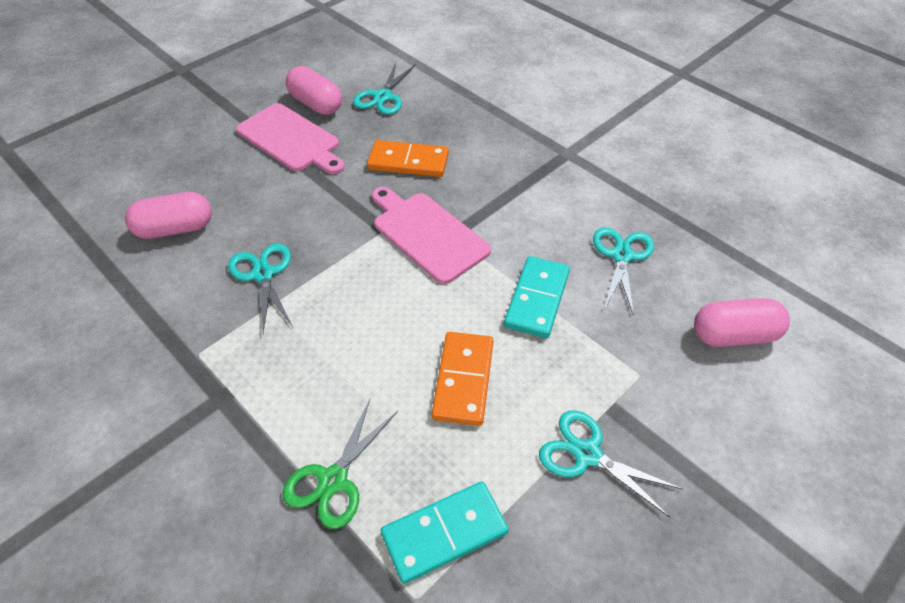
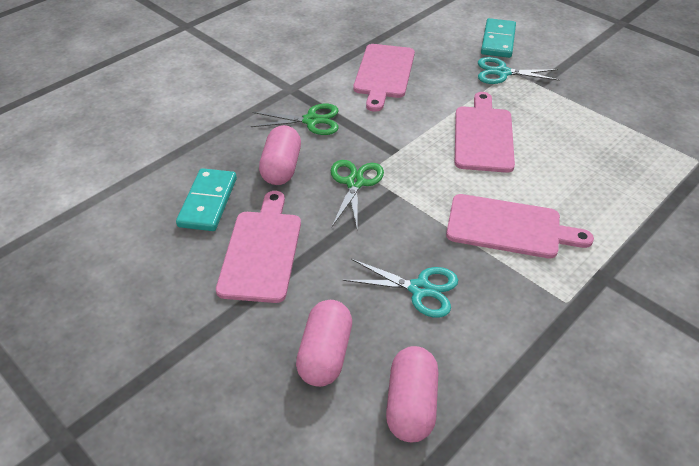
green scissors: 1 -> 2
orange domino: 2 -> 0
pink cutting board: 2 -> 4
turquoise scissors: 4 -> 2

